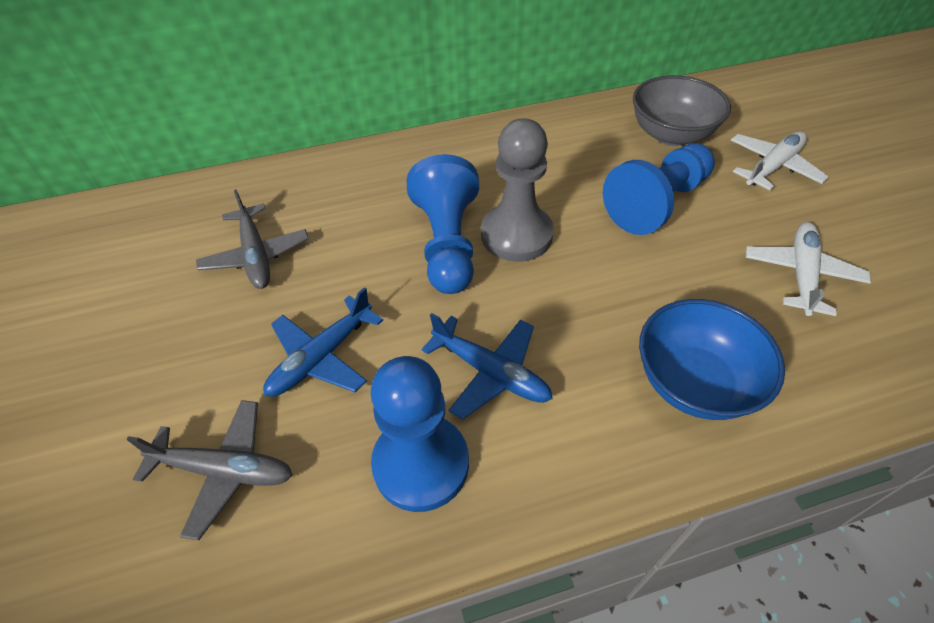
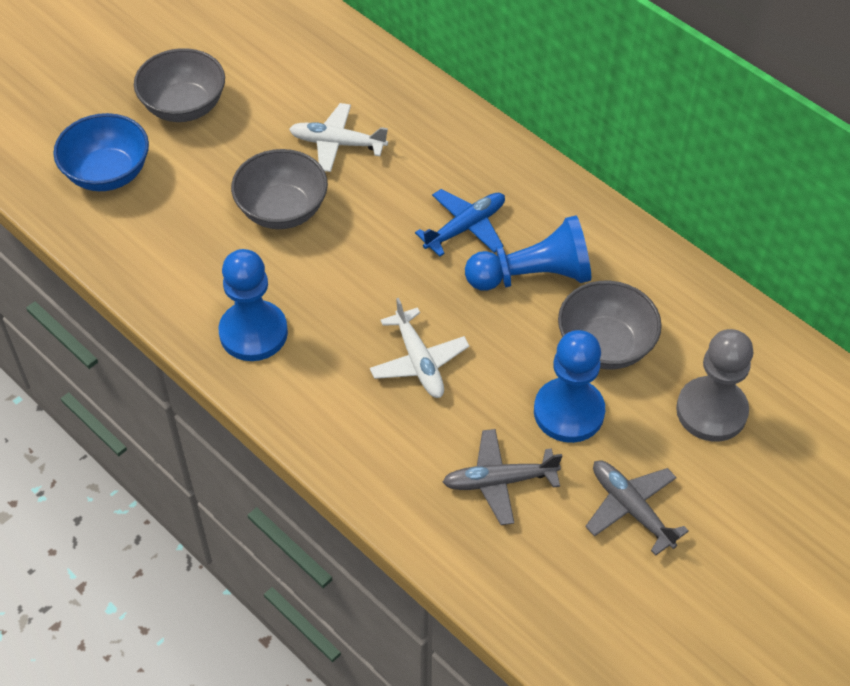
blue plane: 2 -> 1
grey bowl: 1 -> 3

